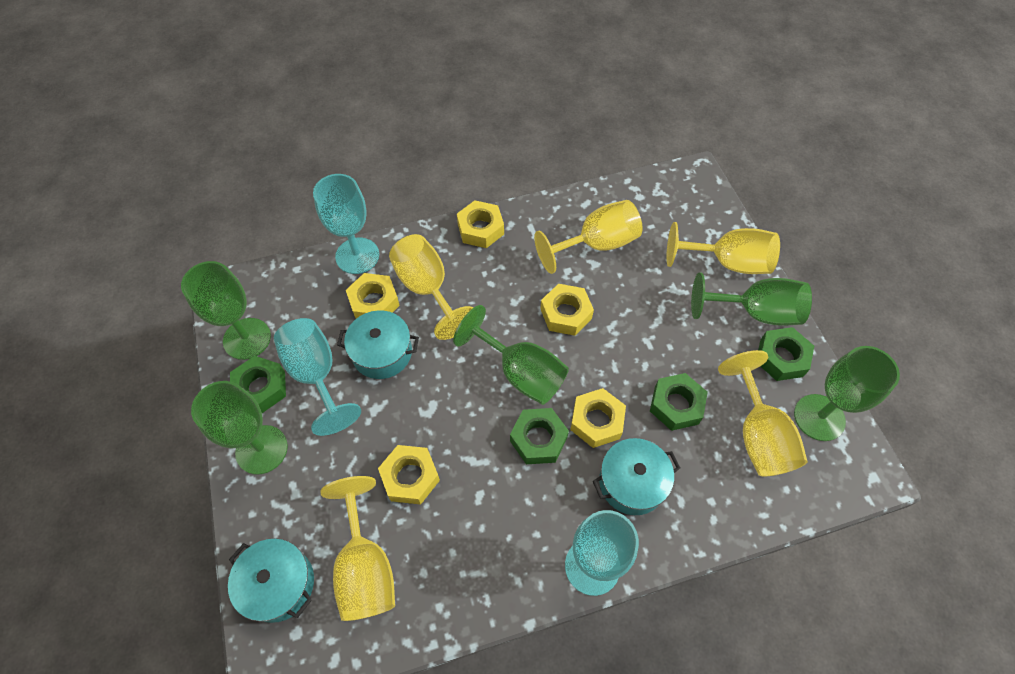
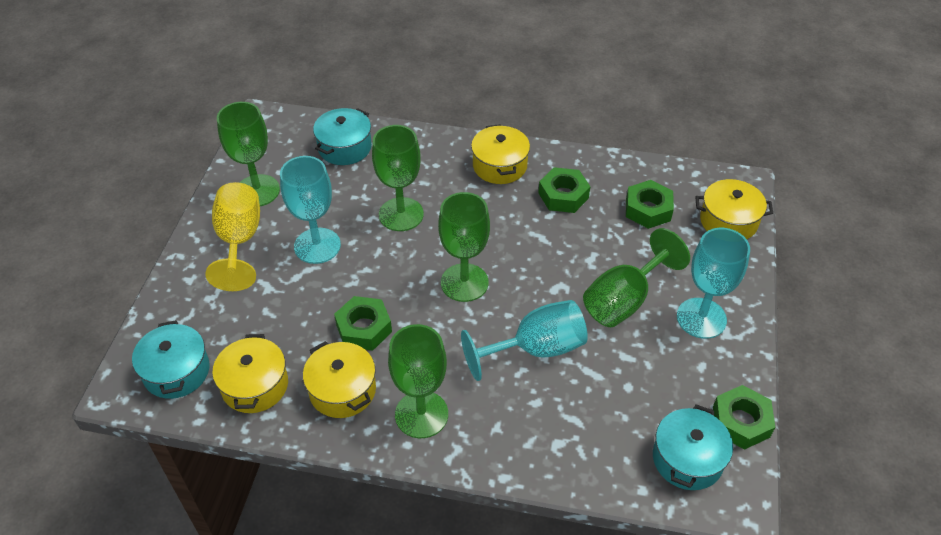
yellow goblet: 5 -> 1
yellow nut: 5 -> 0
yellow pot: 0 -> 4

